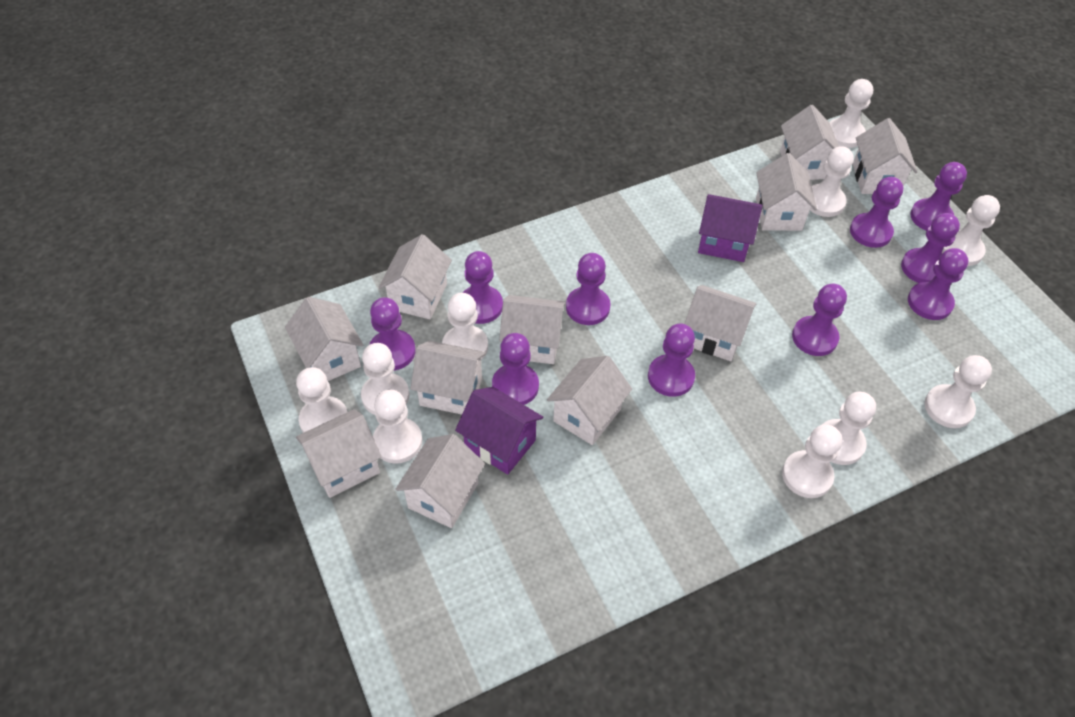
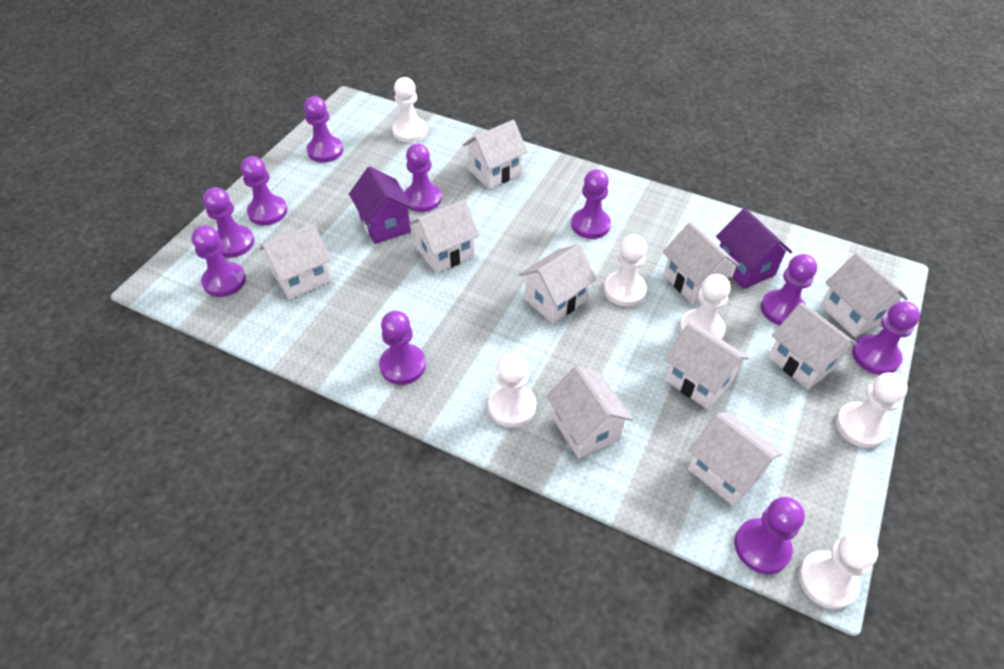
white house: 11 -> 10
white pawn: 10 -> 6

